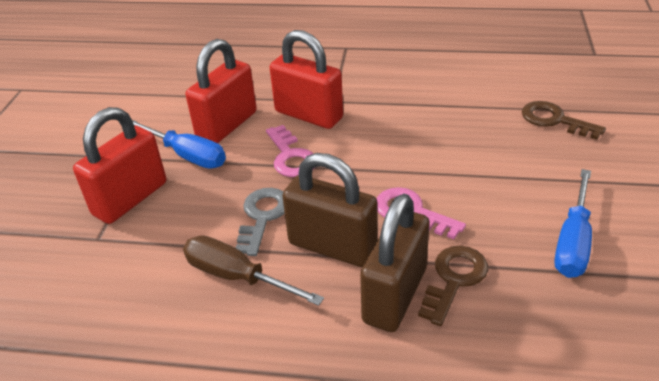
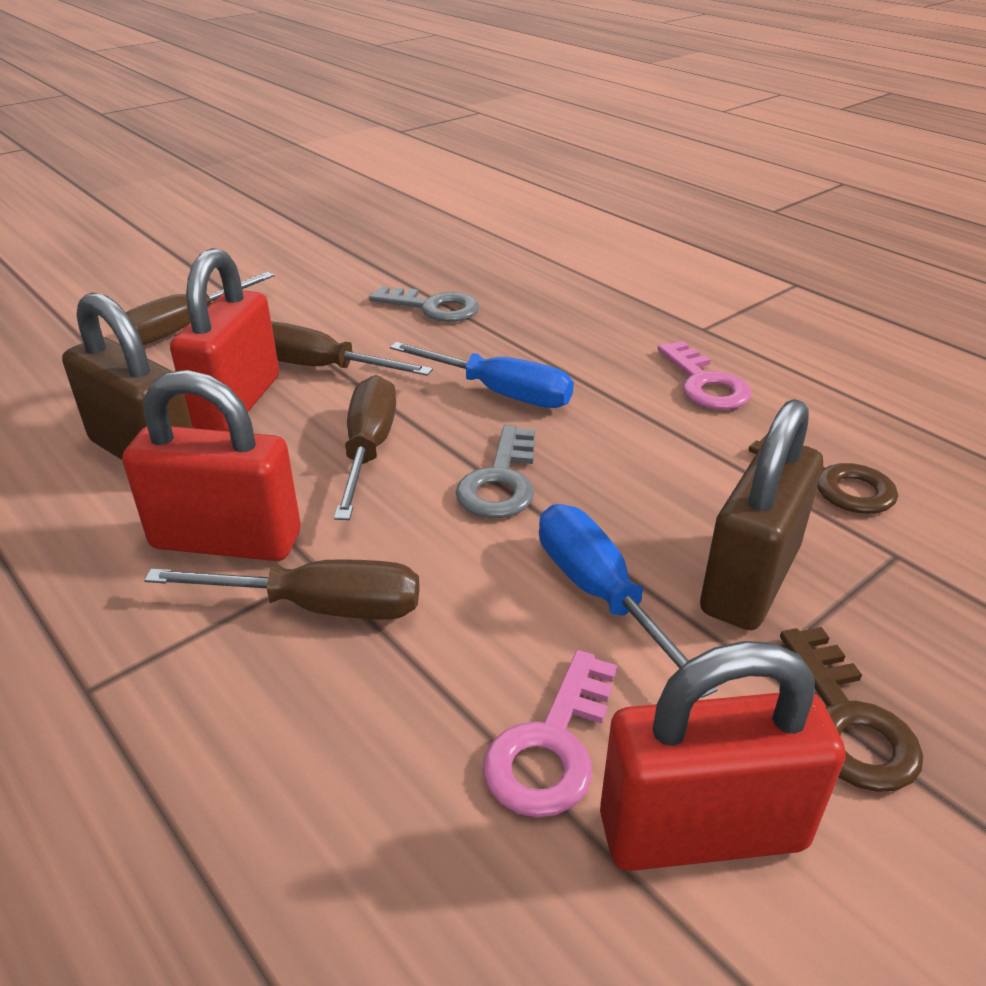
brown screwdriver: 1 -> 4
grey key: 1 -> 2

